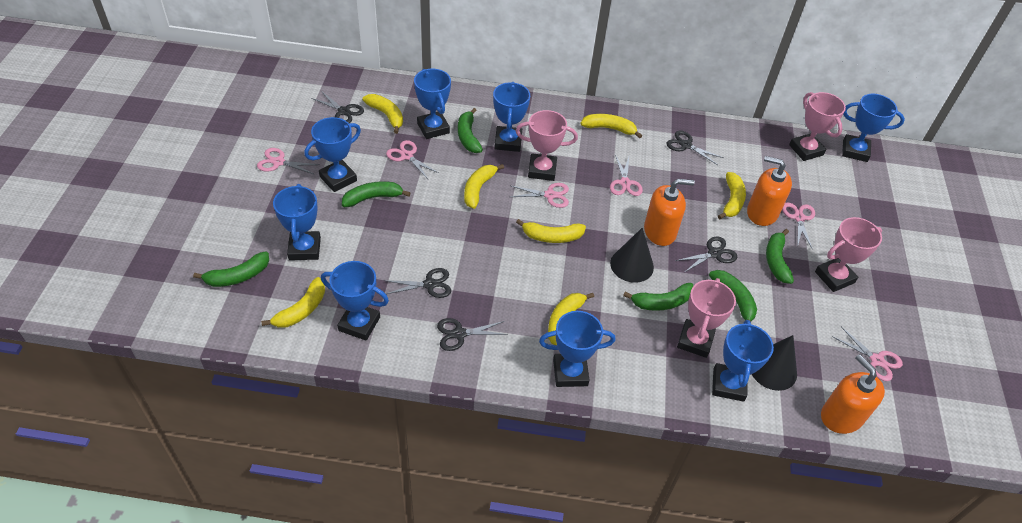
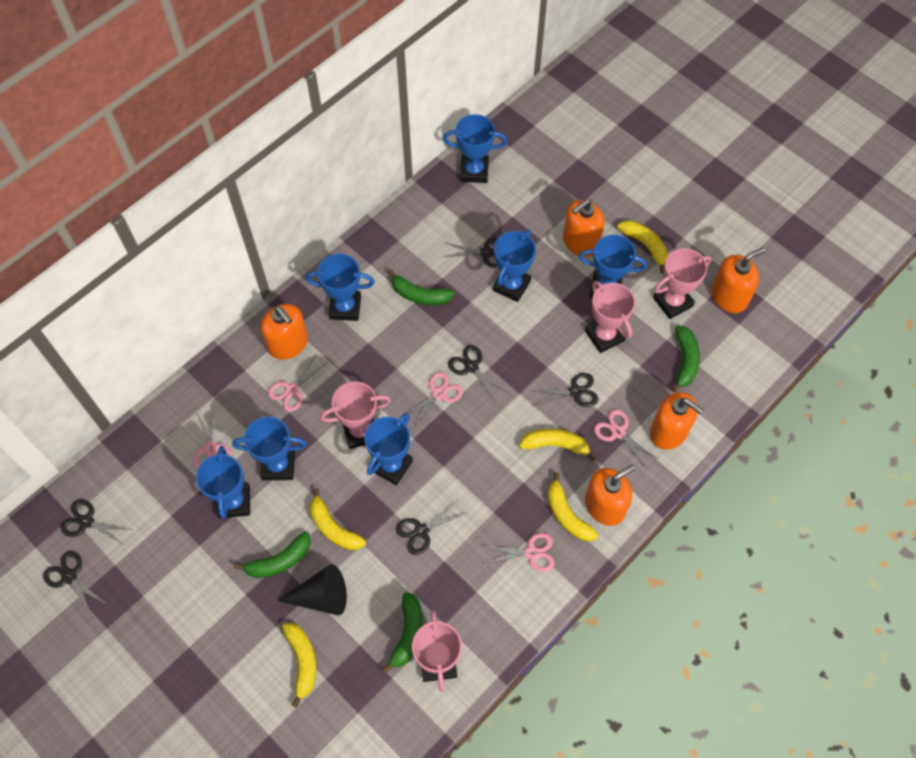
black cone: 2 -> 1
black scissors: 5 -> 6
blue trophy: 8 -> 7
green banana: 6 -> 4
orange soap dispenser: 3 -> 5
pink scissors: 6 -> 5
yellow banana: 7 -> 5

